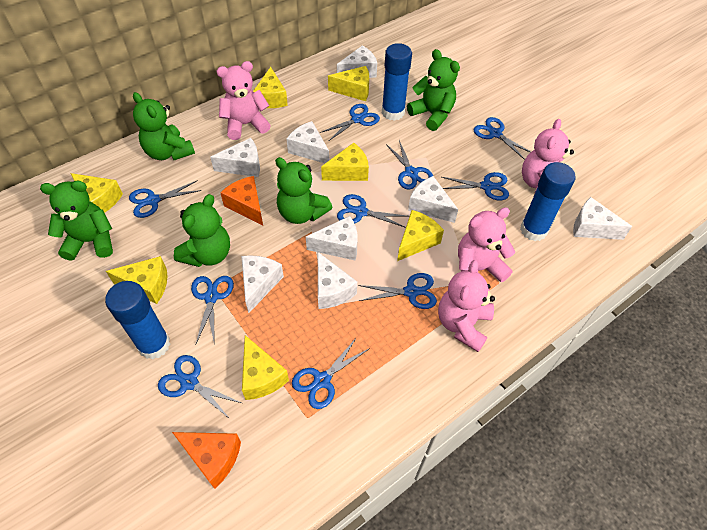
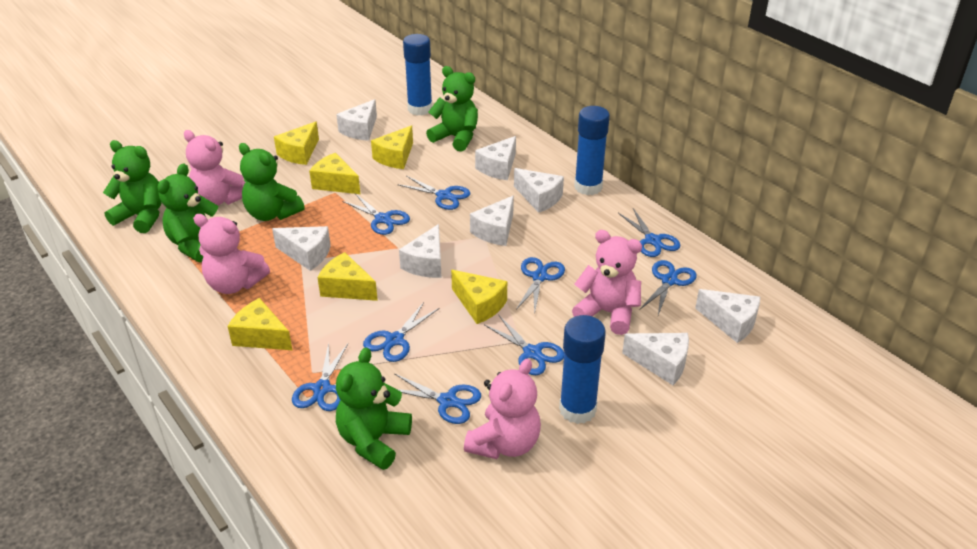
blue scissors: 10 -> 9
orange cheese: 2 -> 0
yellow cheese: 7 -> 6

